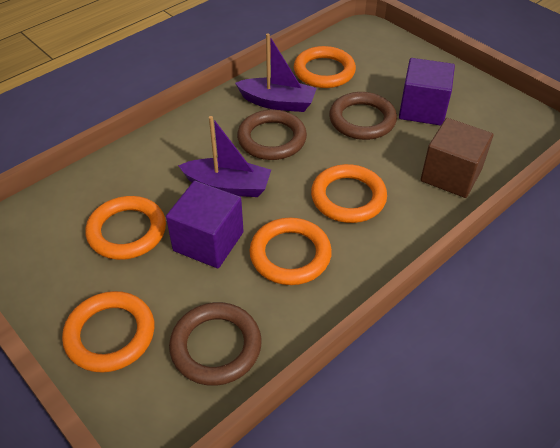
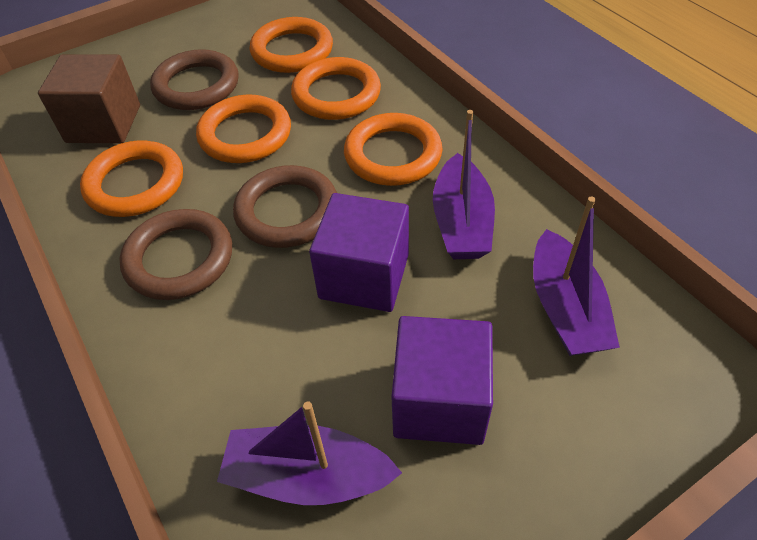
purple boat: 2 -> 3

